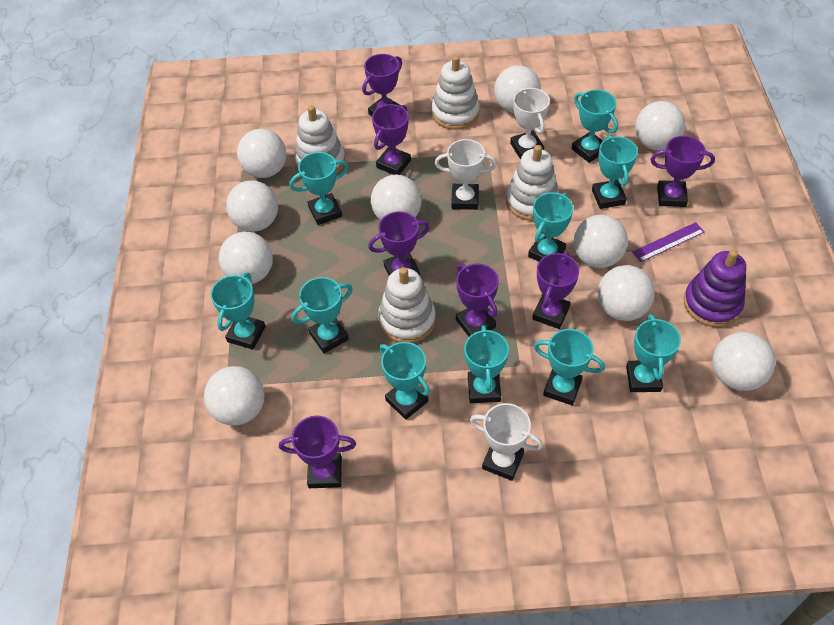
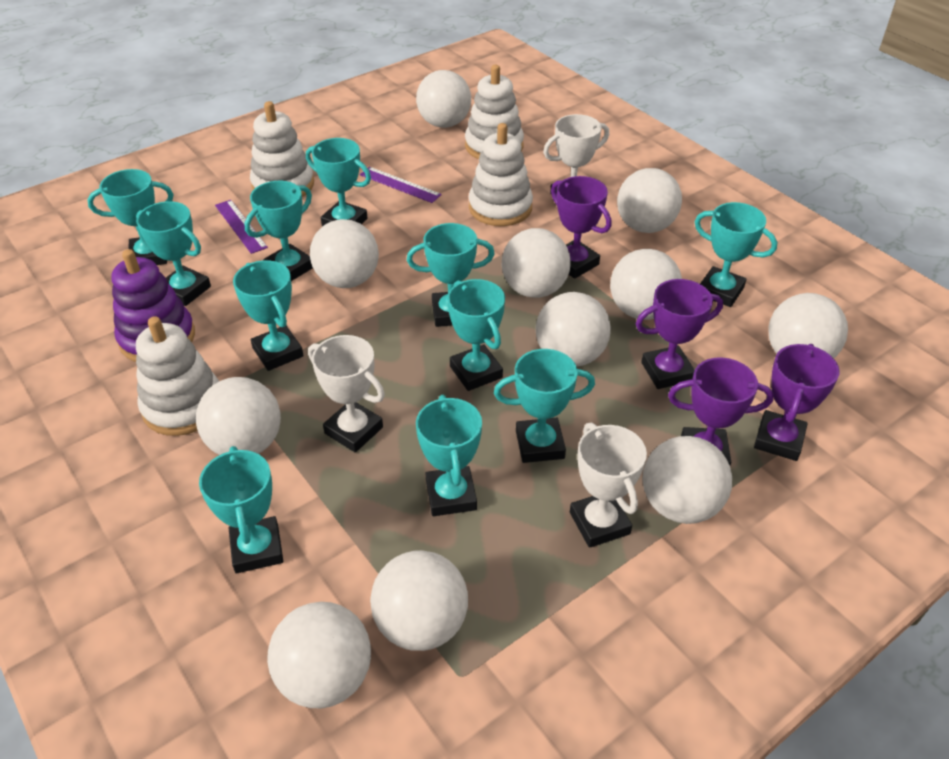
purple ruler: 1 -> 2
purple trophy: 7 -> 4
turquoise trophy: 10 -> 11
white ball: 10 -> 11

